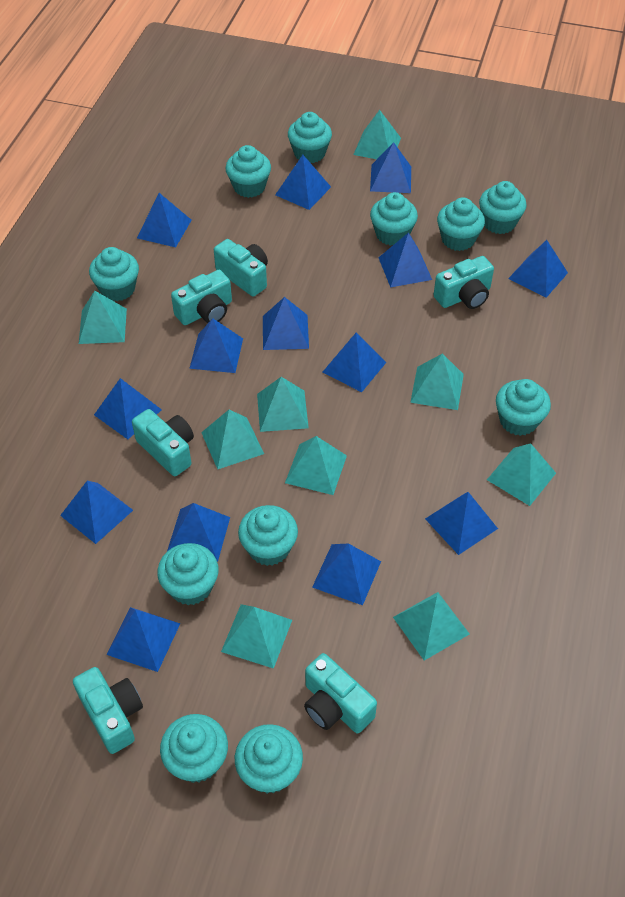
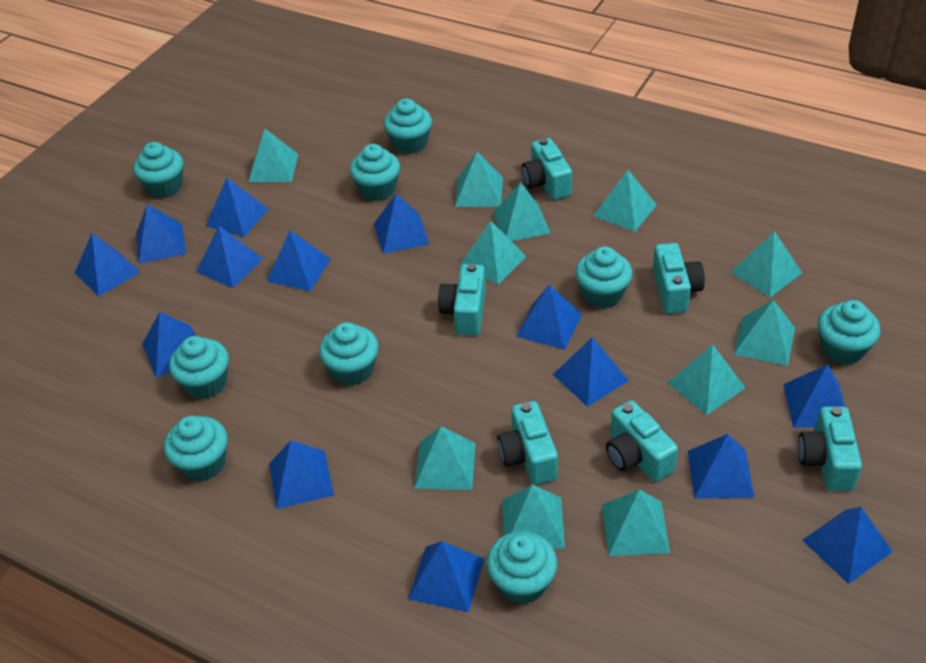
turquoise cupcake: 11 -> 9
turquoise pyramid: 9 -> 11

